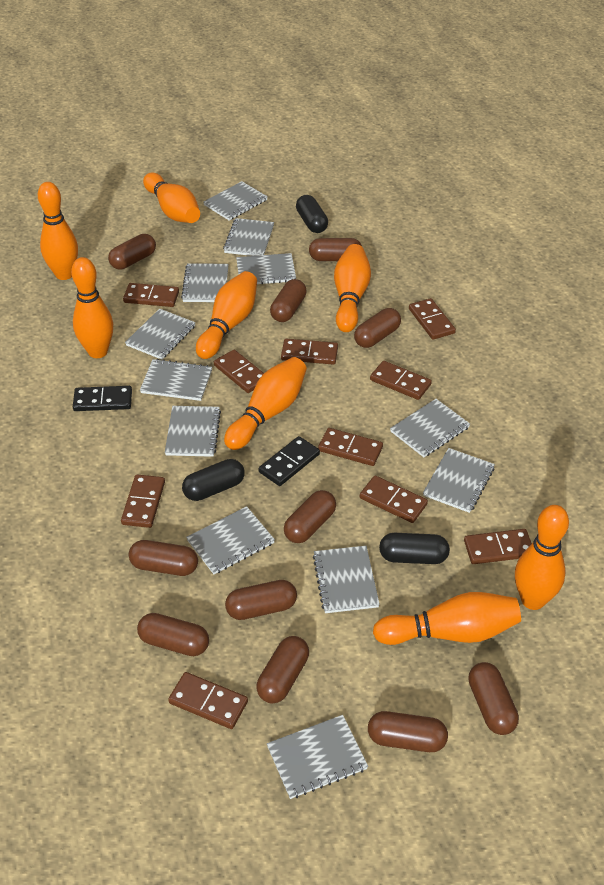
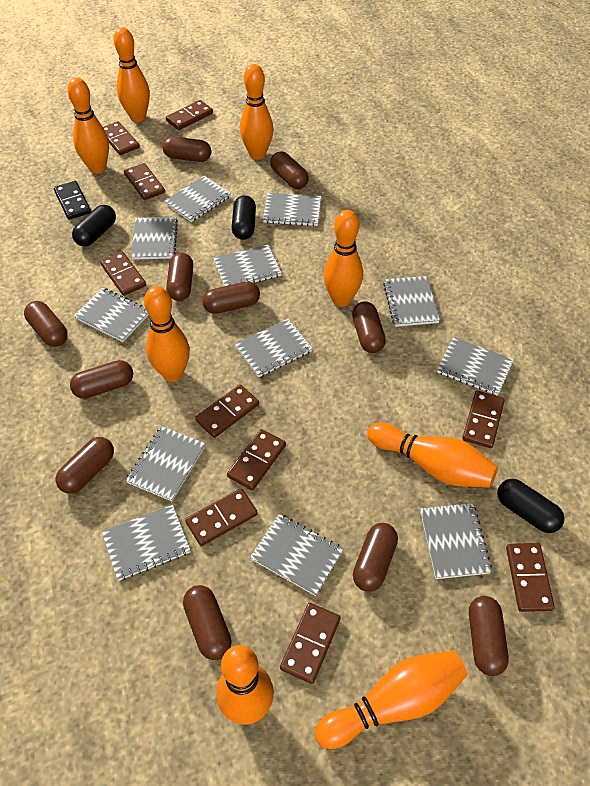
black domino: 2 -> 1

